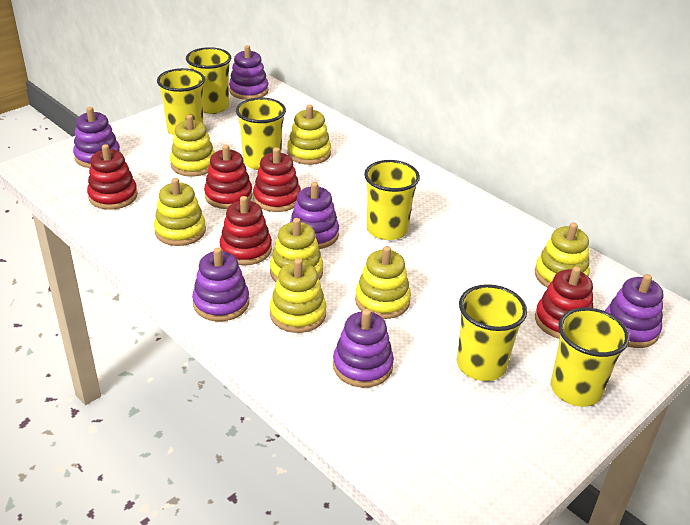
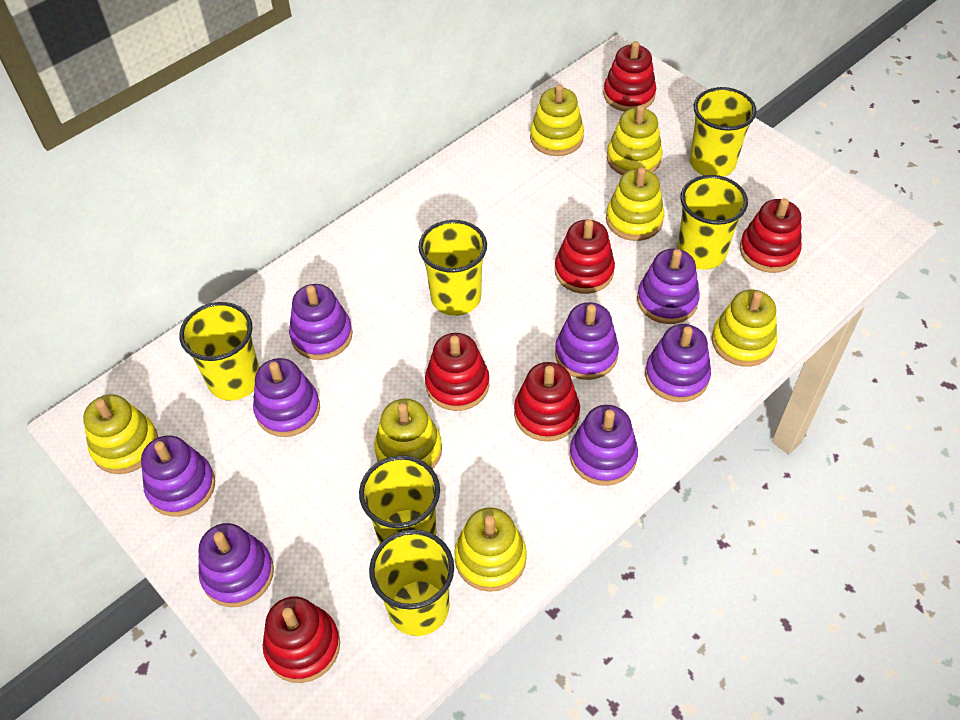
purple stacking toy: 6 -> 8
red stacking toy: 5 -> 6

